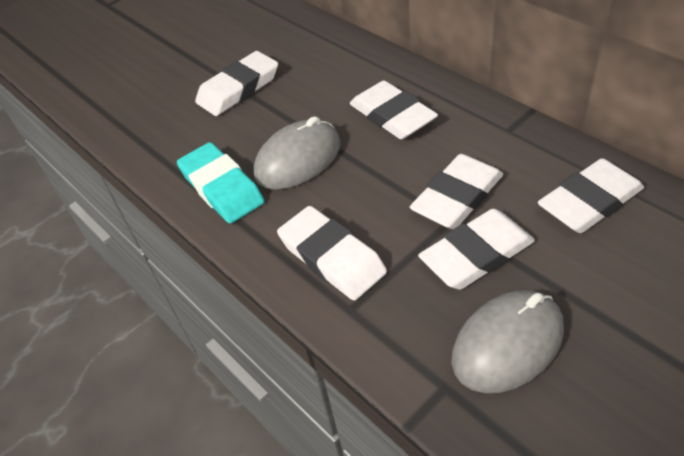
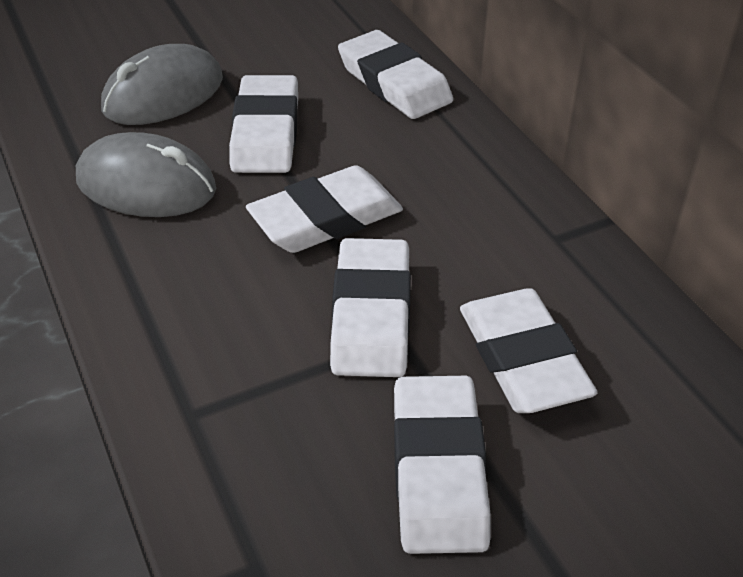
turquoise eraser: 1 -> 0

